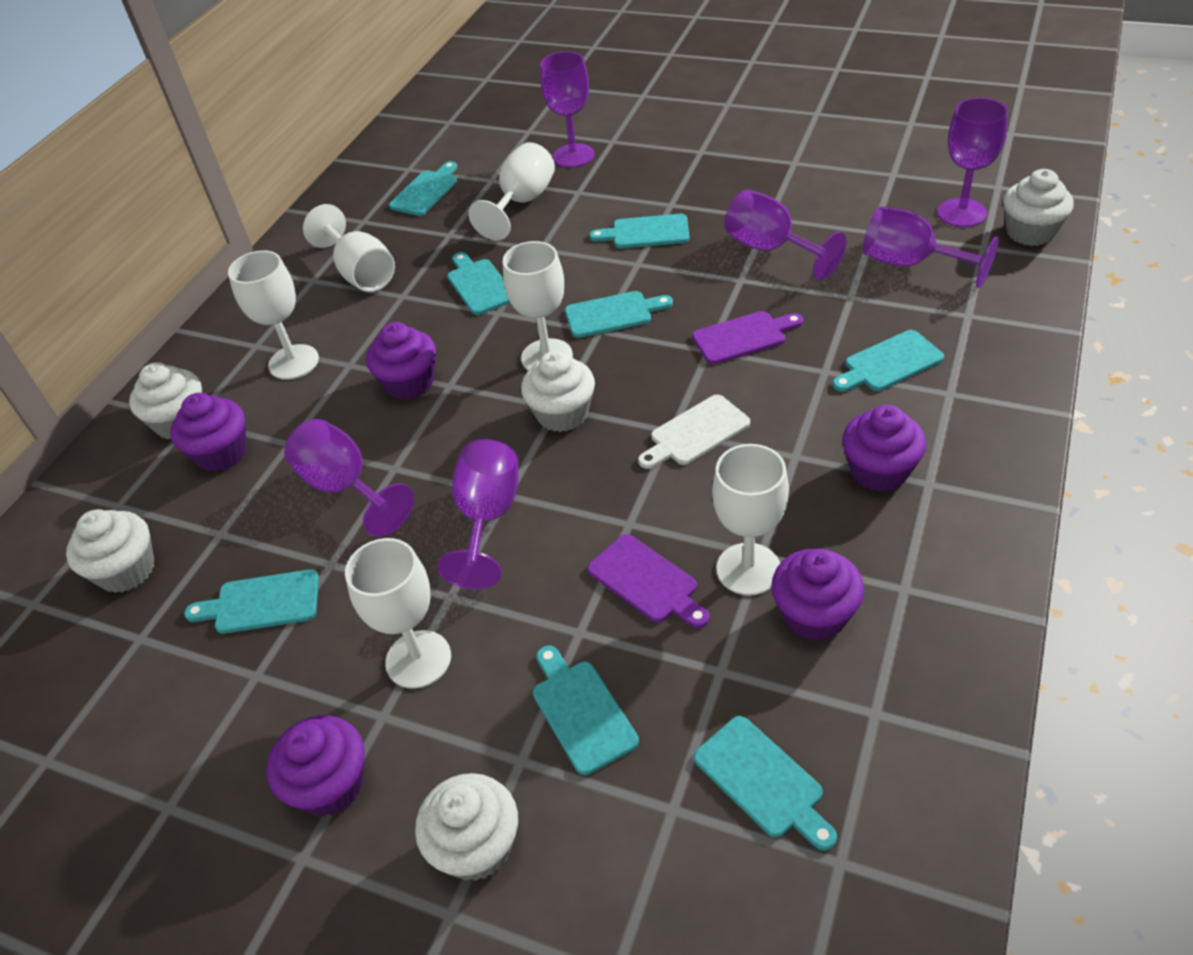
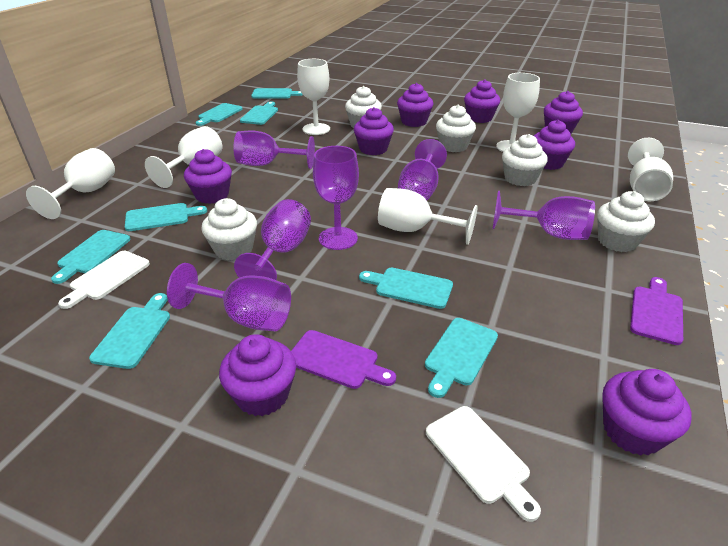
purple cupcake: 5 -> 8
white cutting board: 1 -> 2

